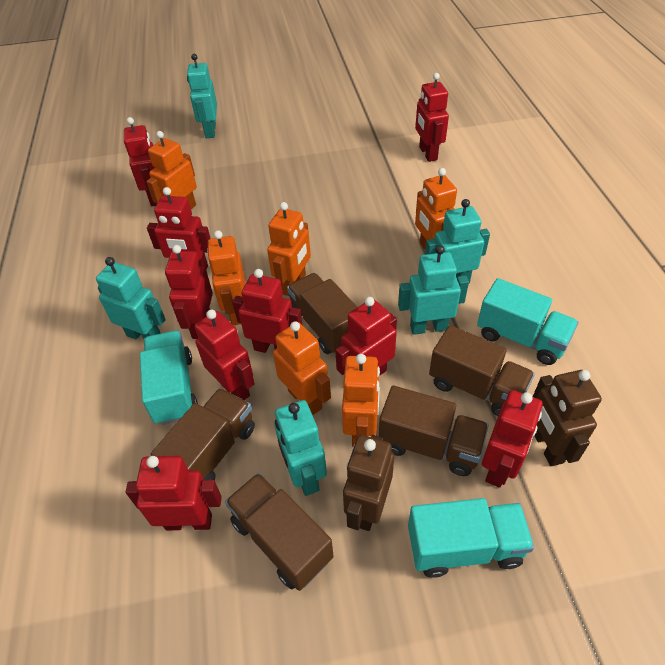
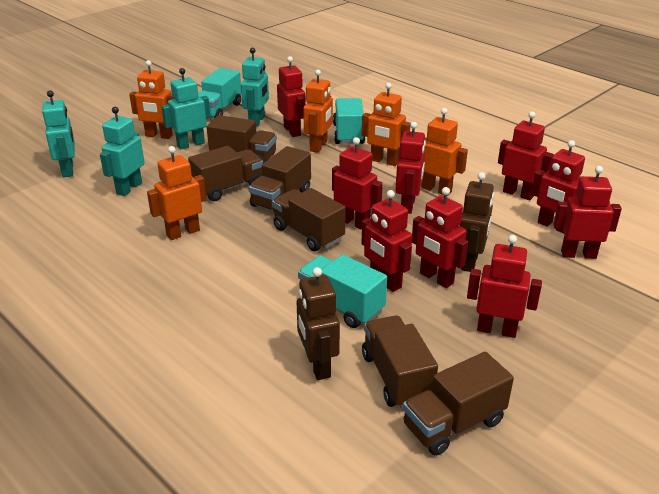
brown truck: 5 -> 6
orange robot: 6 -> 5
turquoise robot: 5 -> 4

